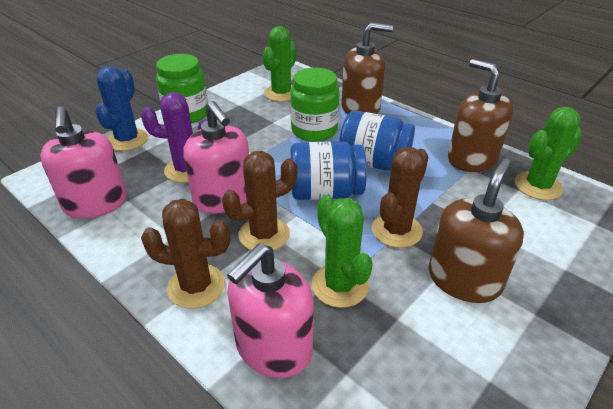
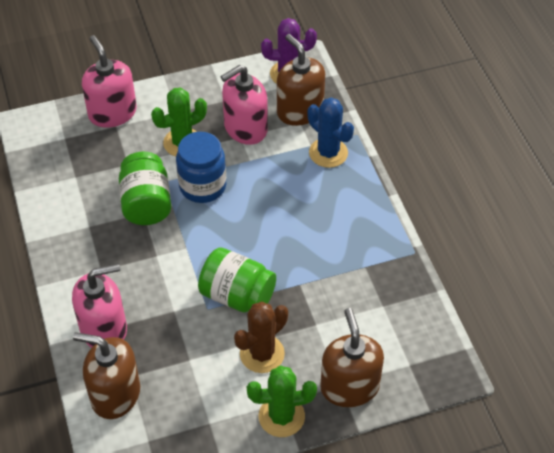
blue jar: 2 -> 1
brown cactus: 3 -> 1
green cactus: 3 -> 2

